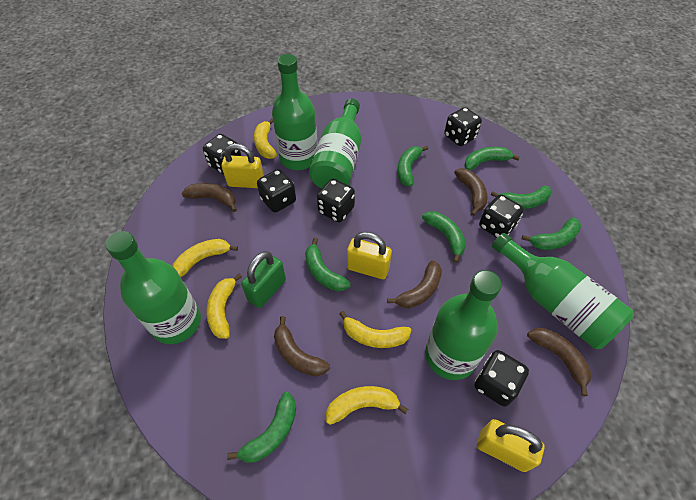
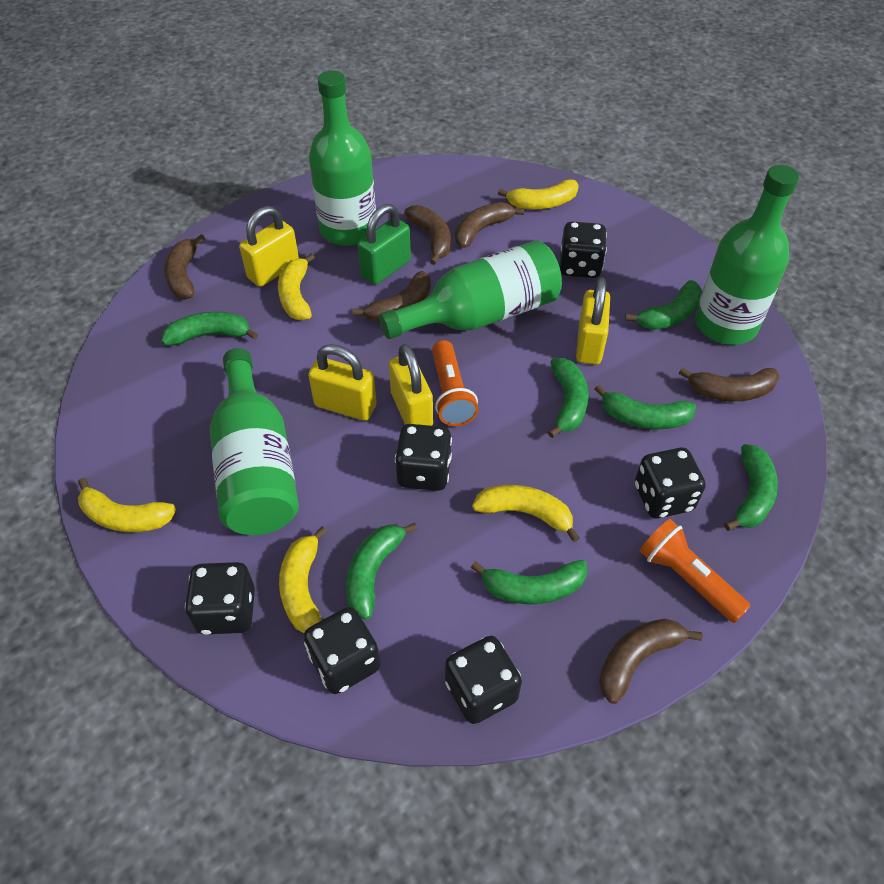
brown banana: 5 -> 6
green bottle: 5 -> 4
orange flashlight: 0 -> 2
yellow padlock: 3 -> 4

